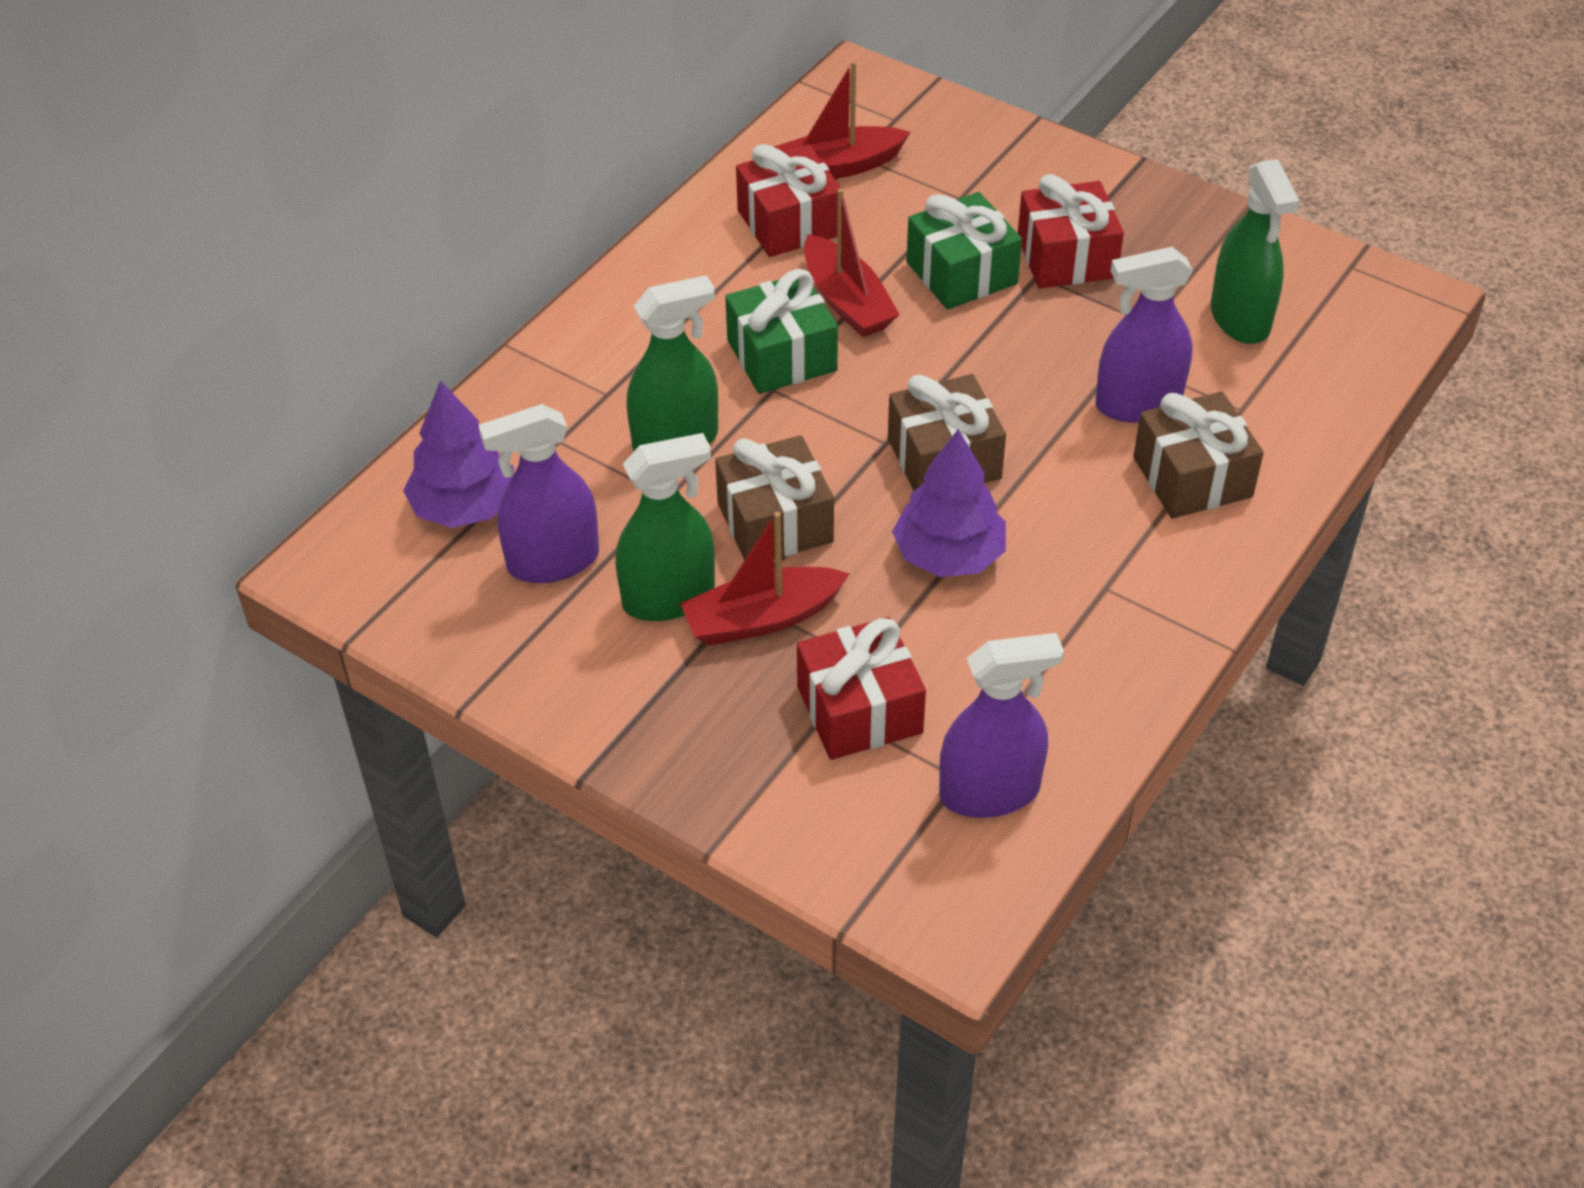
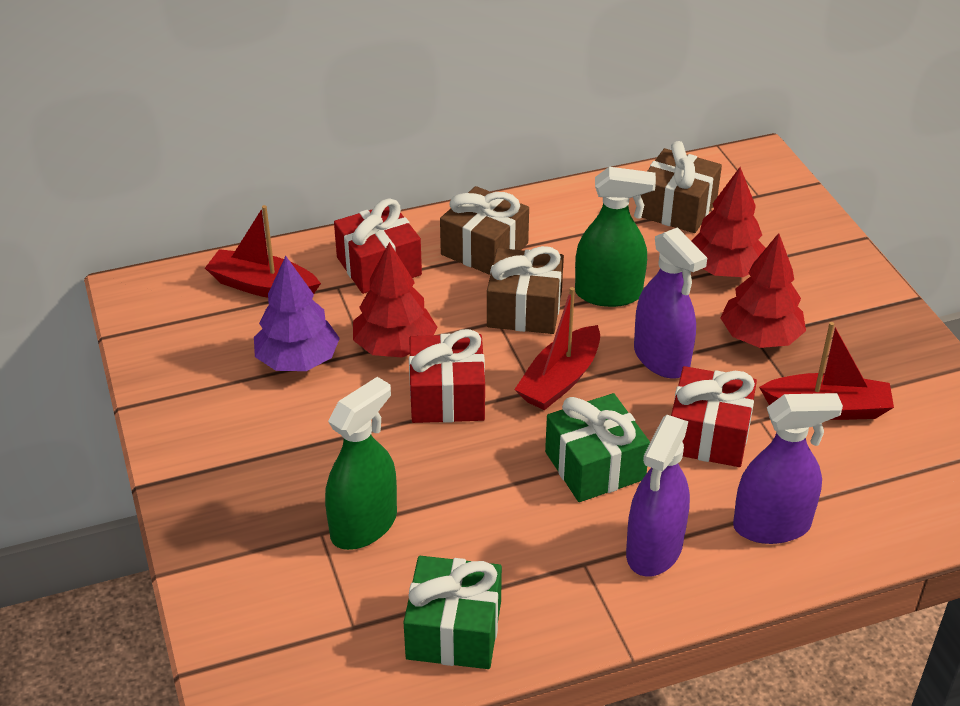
green spray bottle: 3 -> 2
purple tree: 2 -> 1
red tree: 0 -> 3

